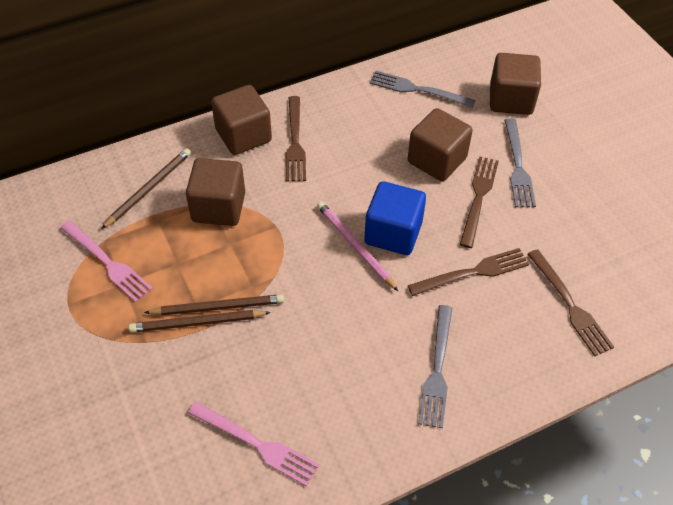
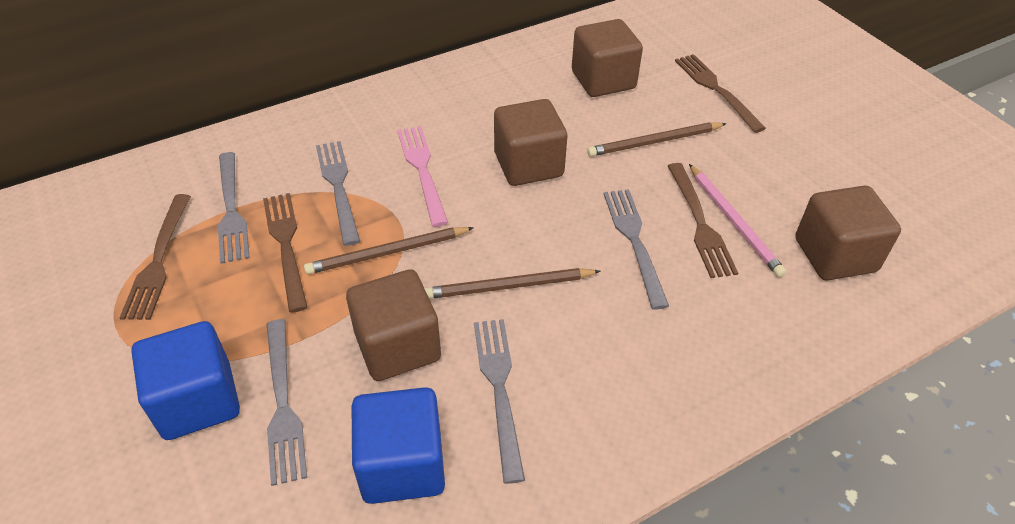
blue cube: 1 -> 2
grey fork: 3 -> 5
pink fork: 2 -> 1

